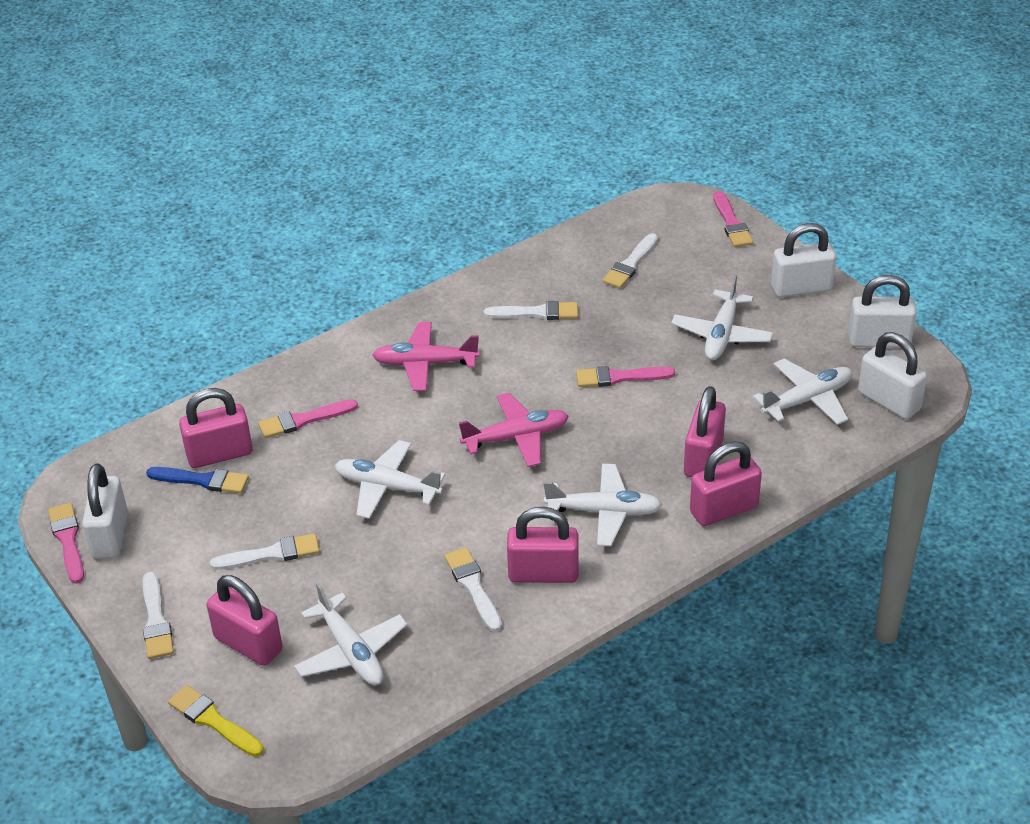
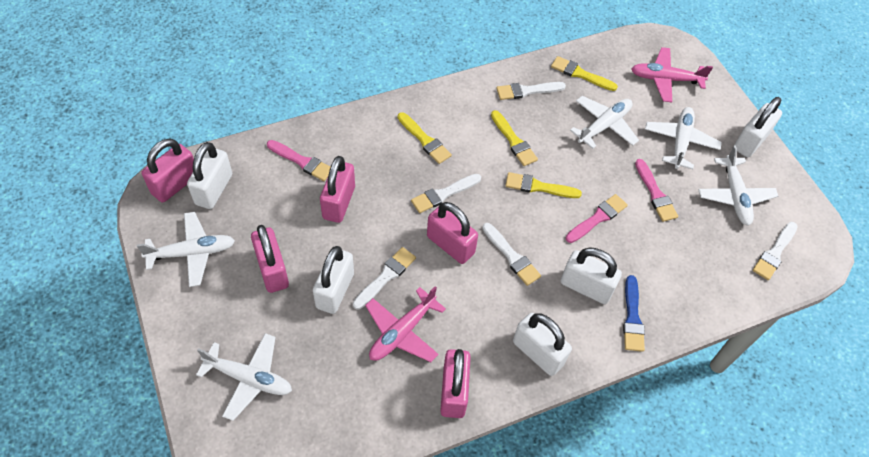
pink brush: 4 -> 3
white padlock: 4 -> 5
yellow brush: 1 -> 4

